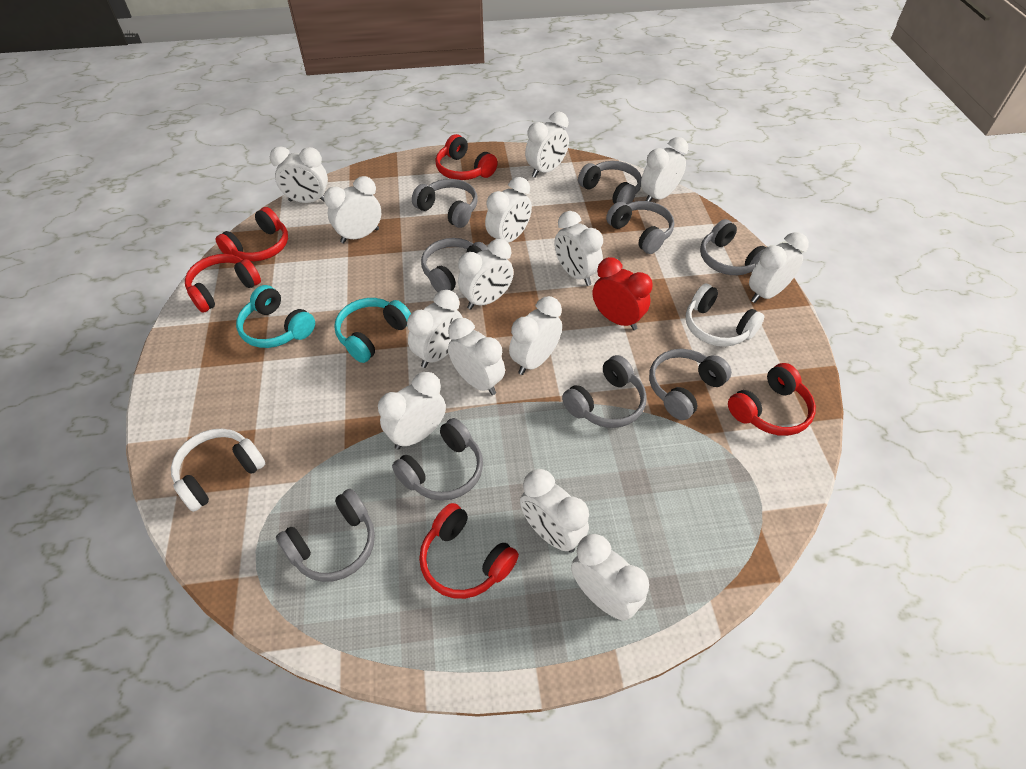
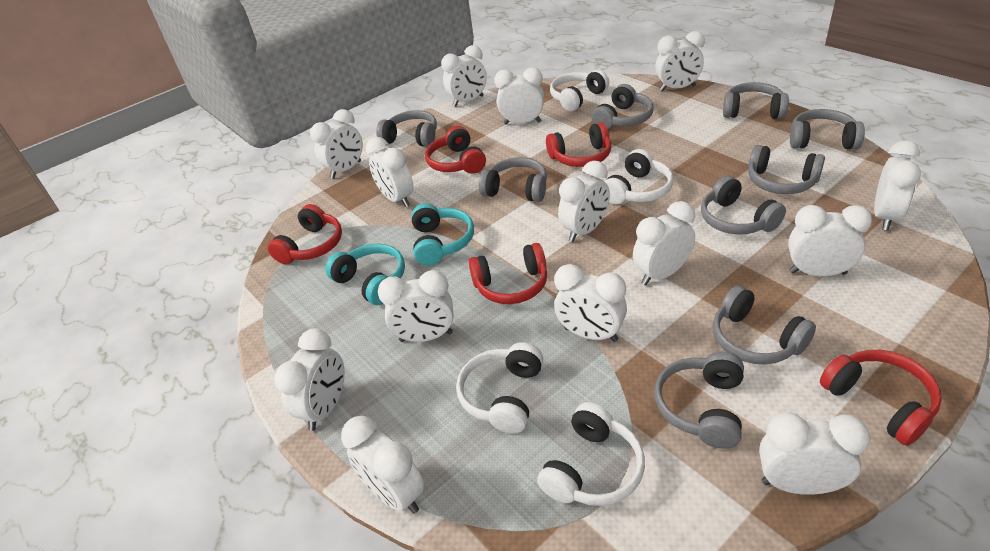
red clock: 1 -> 0
white headphones: 2 -> 4

